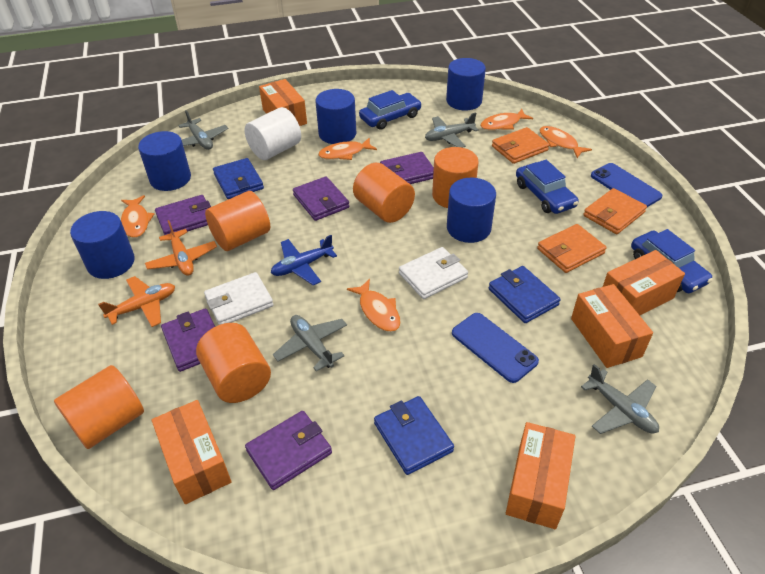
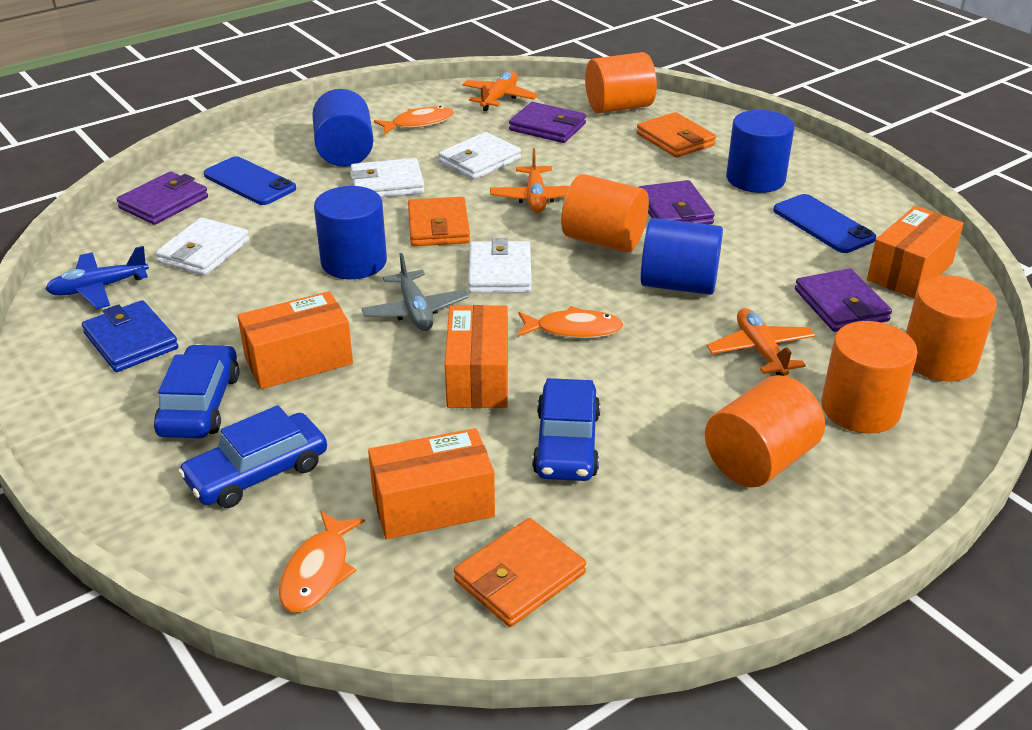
blue cylinder: 5 -> 4
blue wallet: 3 -> 1
grey plane: 4 -> 1
orange box: 5 -> 4
orange fish: 5 -> 3
orange plane: 2 -> 3
purple wallet: 5 -> 4
white cylinder: 1 -> 0
white wallet: 2 -> 4

